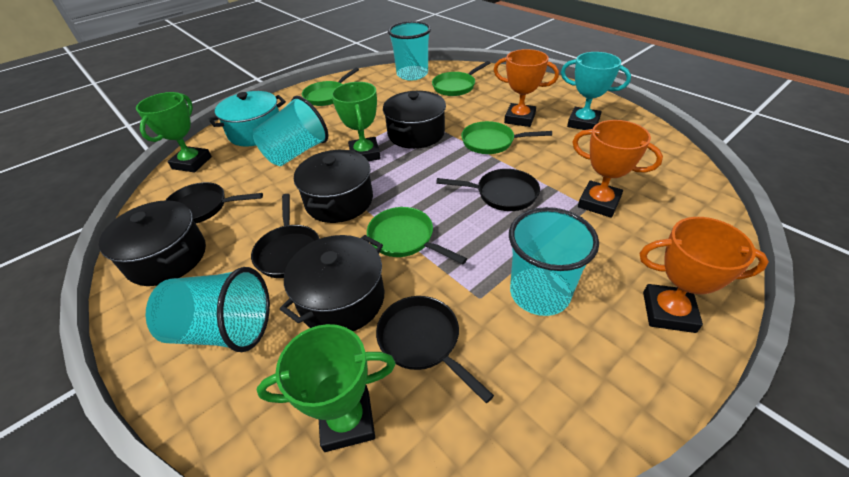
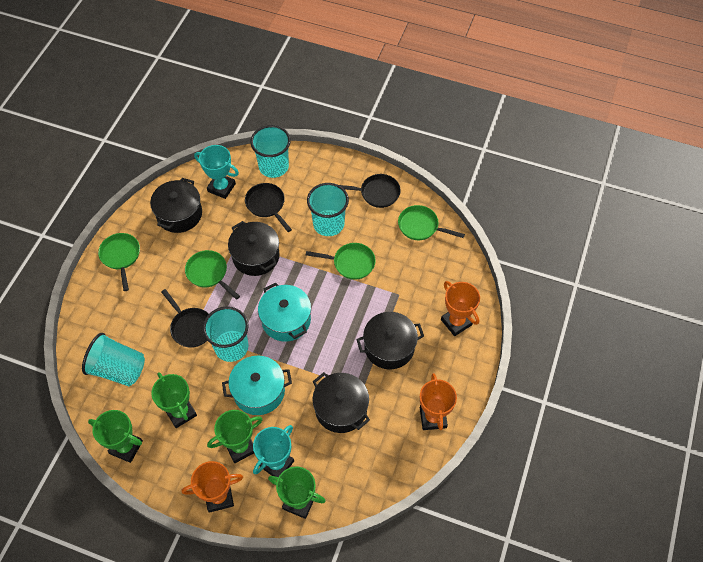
black pan: 4 -> 3
green trophy: 3 -> 4
turquoise pot: 1 -> 2
turquoise trophy: 1 -> 2

